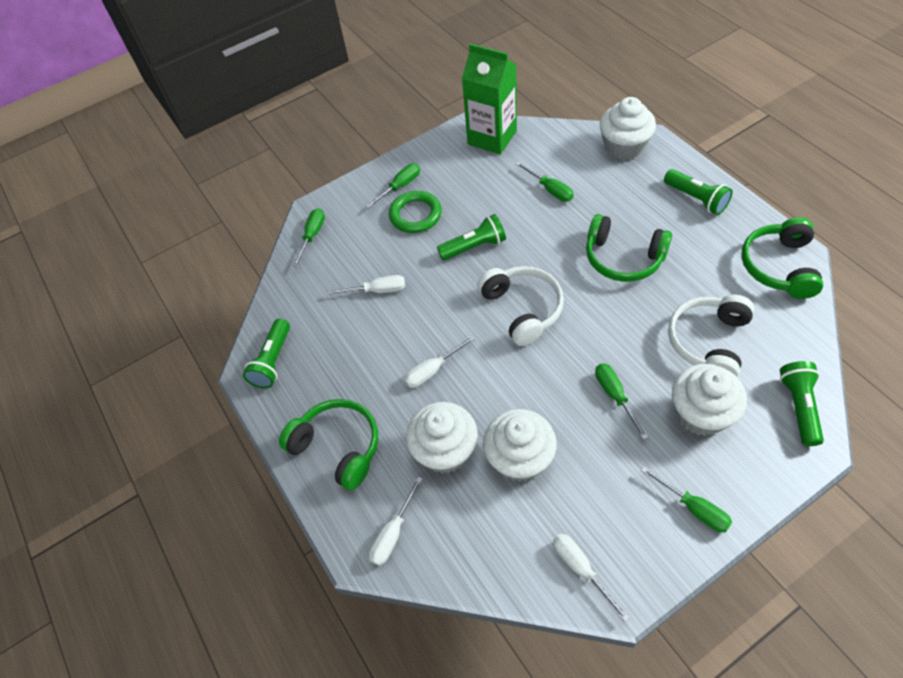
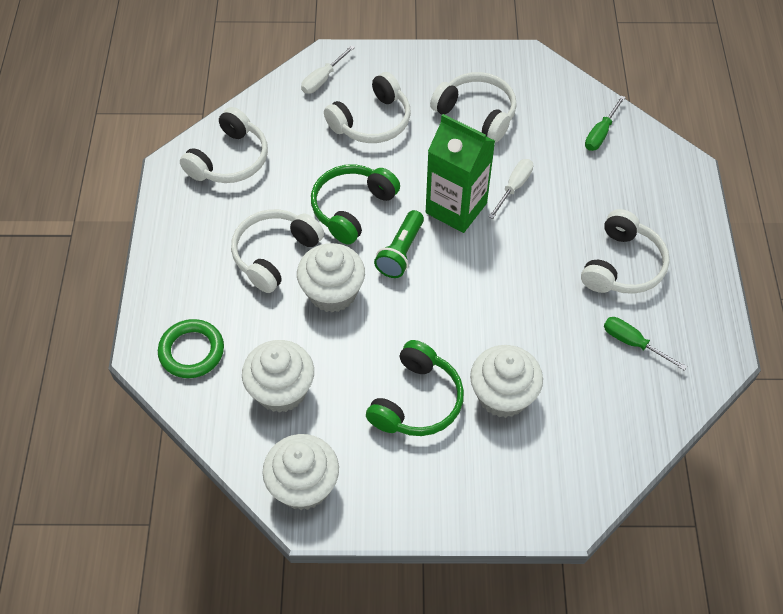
green flashlight: 4 -> 1
green headphones: 3 -> 2
green screwdriver: 5 -> 2
white headphones: 2 -> 5
white screwdriver: 4 -> 2

